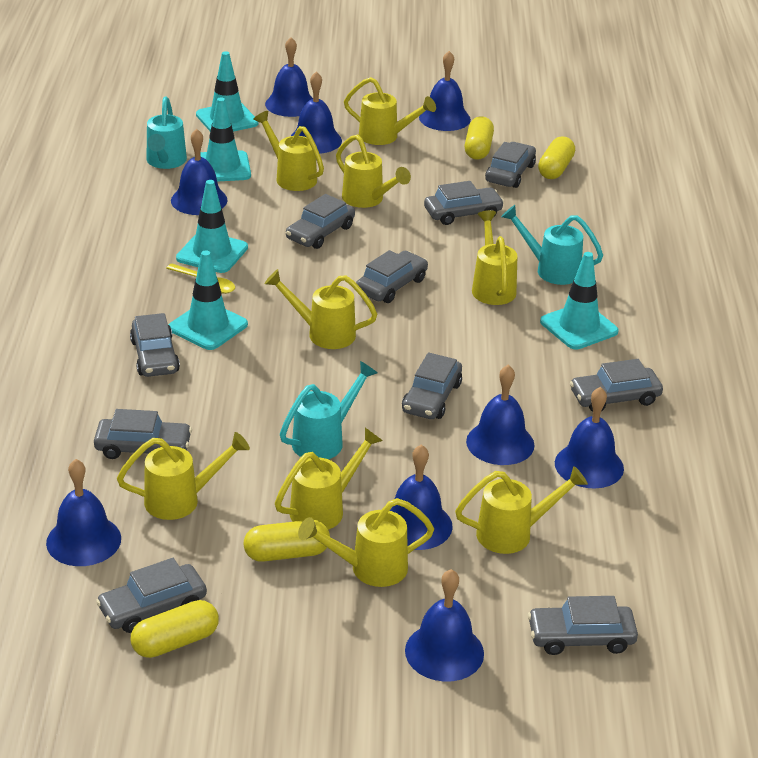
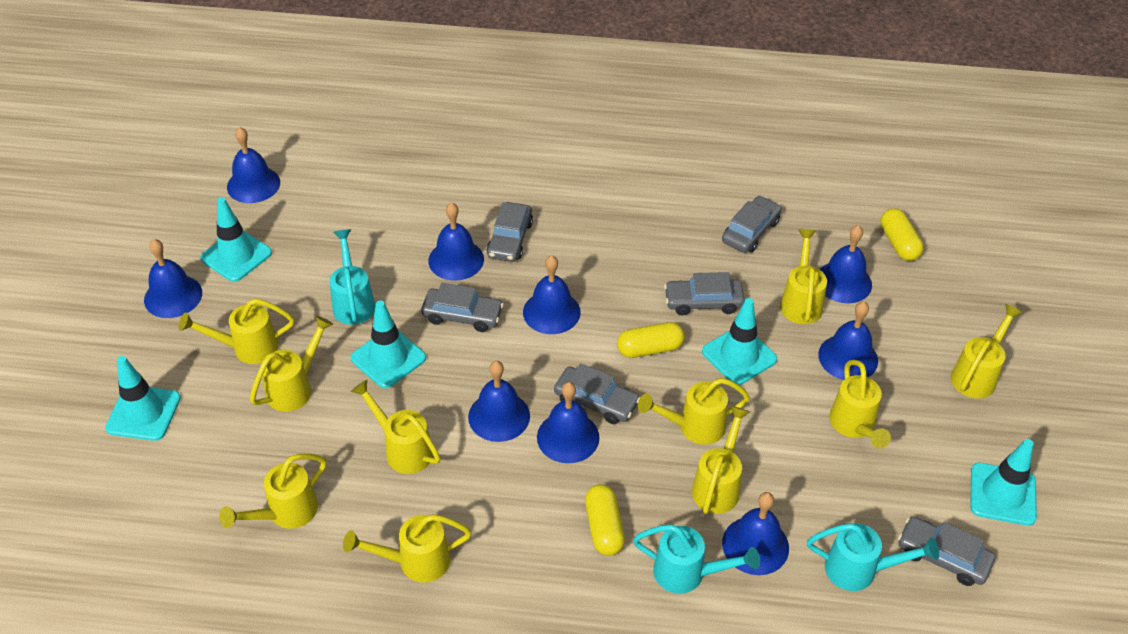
grey car: 10 -> 6
yellow capsule: 4 -> 3
yellow spoon: 1 -> 0
yellow watering can: 9 -> 10

